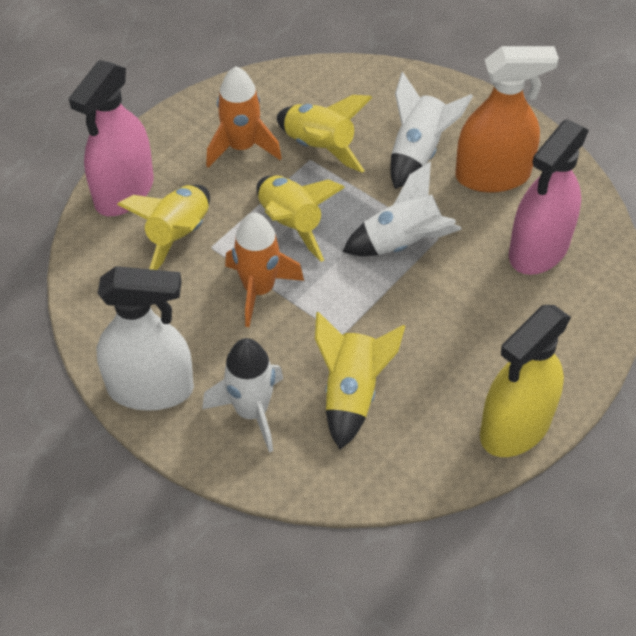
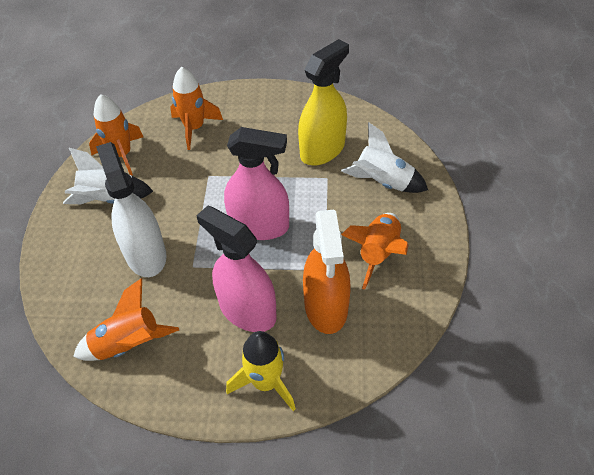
orange rocket: 2 -> 4
white rocket: 3 -> 2
yellow rocket: 4 -> 1

